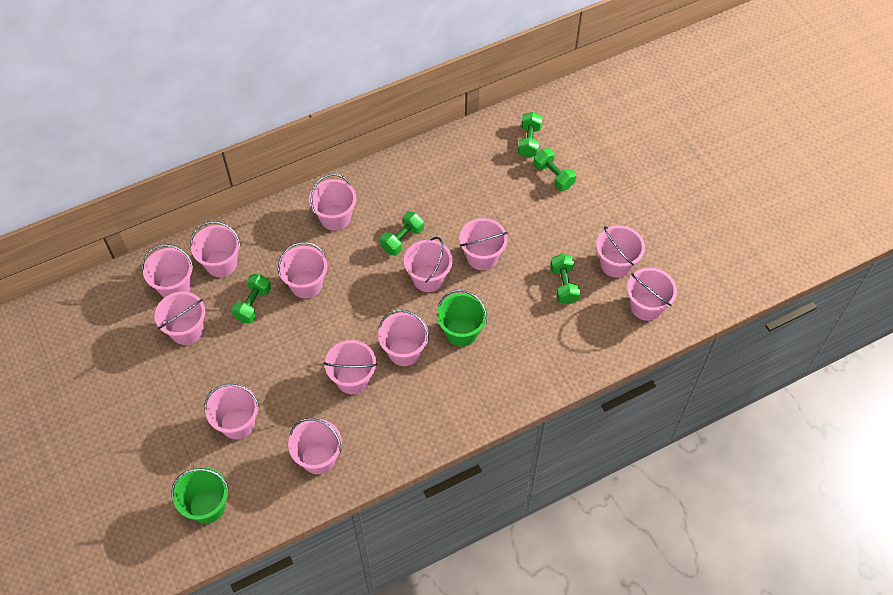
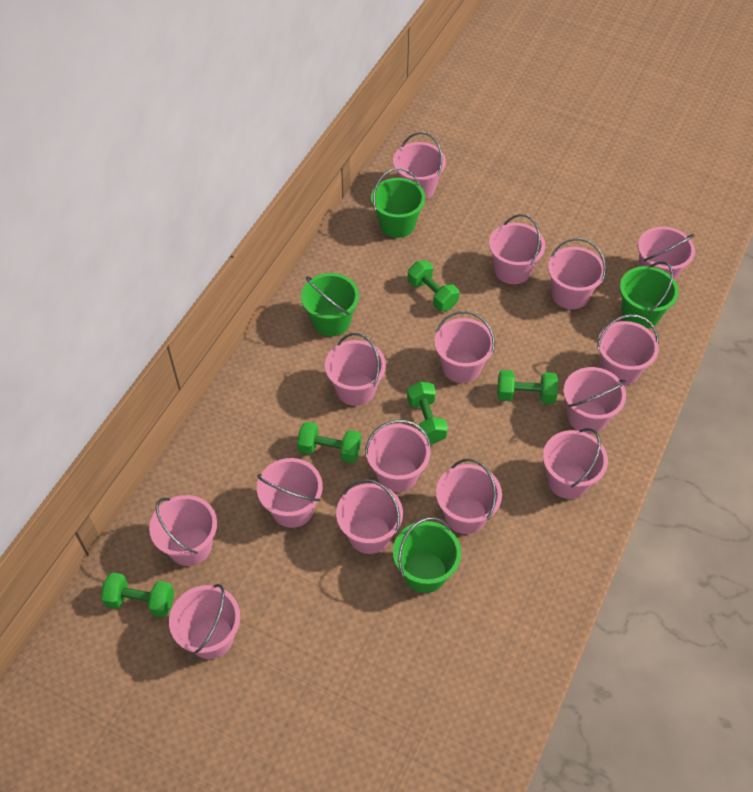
green bucket: 2 -> 4
pink bucket: 13 -> 15

